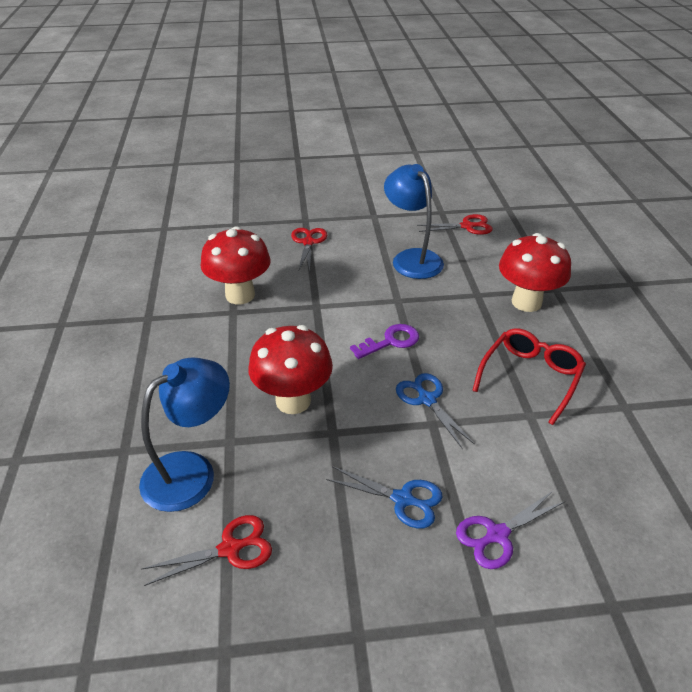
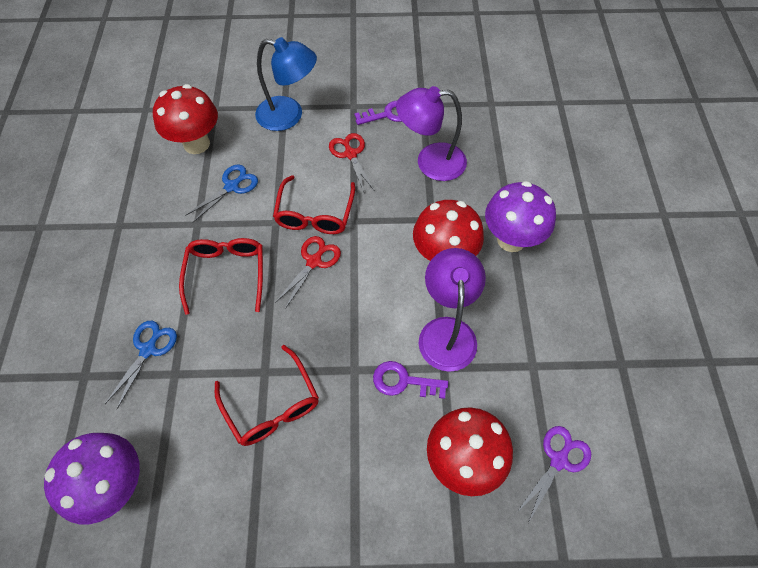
blue lamp: 2 -> 1
purple key: 1 -> 2
purple lamp: 0 -> 2
purple mushroom: 0 -> 2
red glasses: 1 -> 3
red scissors: 3 -> 2

